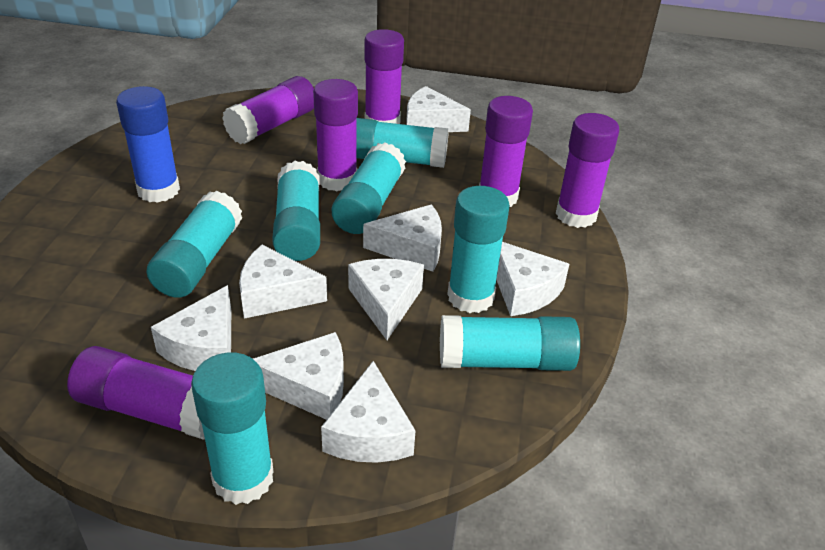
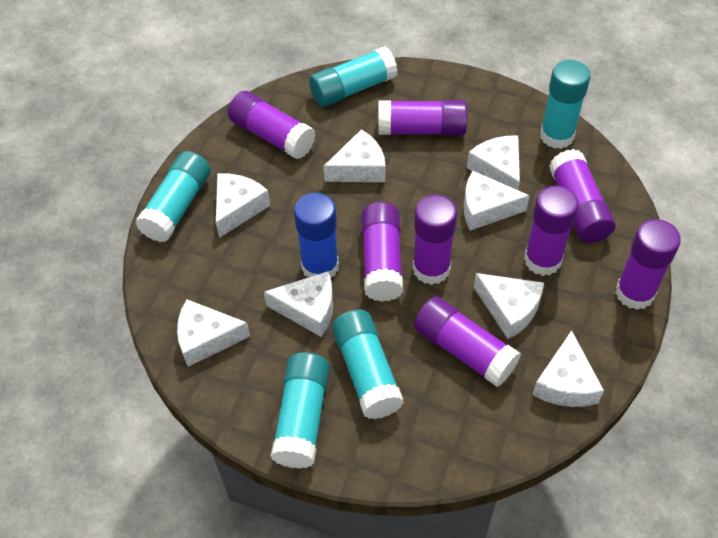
purple glue stick: 6 -> 8
turquoise glue stick: 7 -> 5

